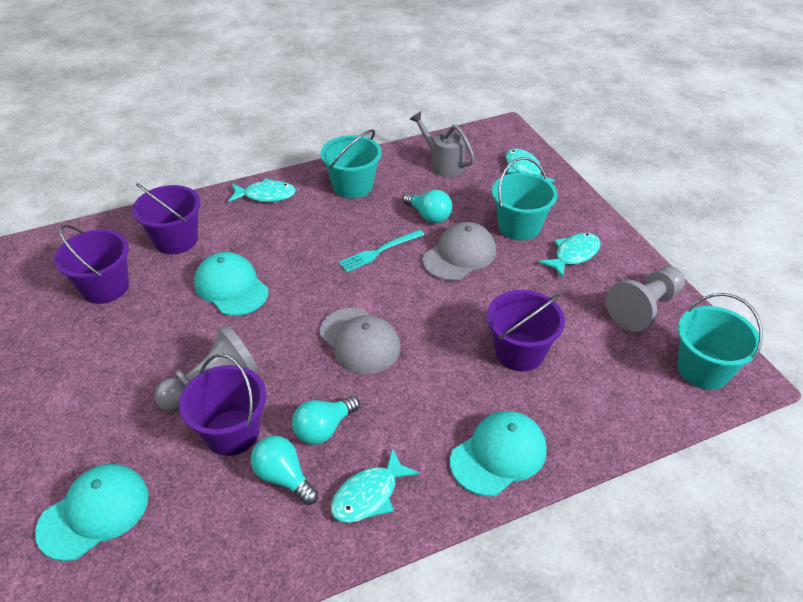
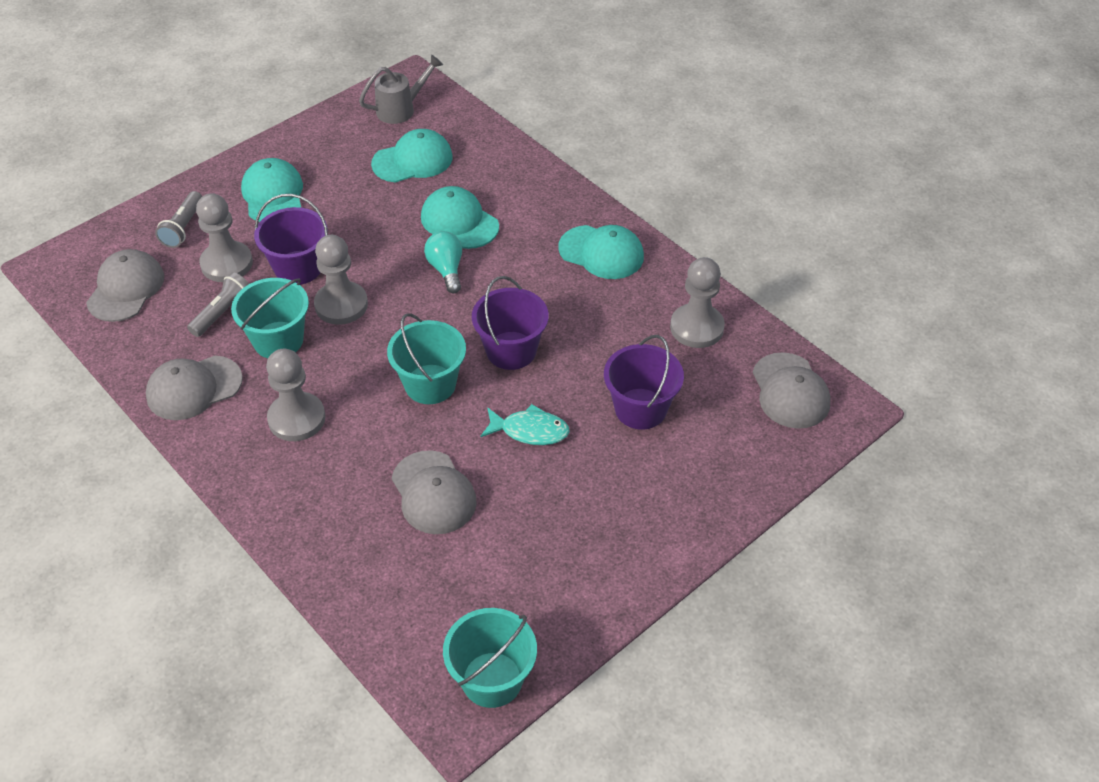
grey cap: 2 -> 4
grey flashlight: 0 -> 2
grey pawn: 2 -> 4
purple bucket: 4 -> 3
turquoise cap: 3 -> 4
turquoise fish: 4 -> 1
turquoise fork: 1 -> 0
turquoise light bulb: 3 -> 1

